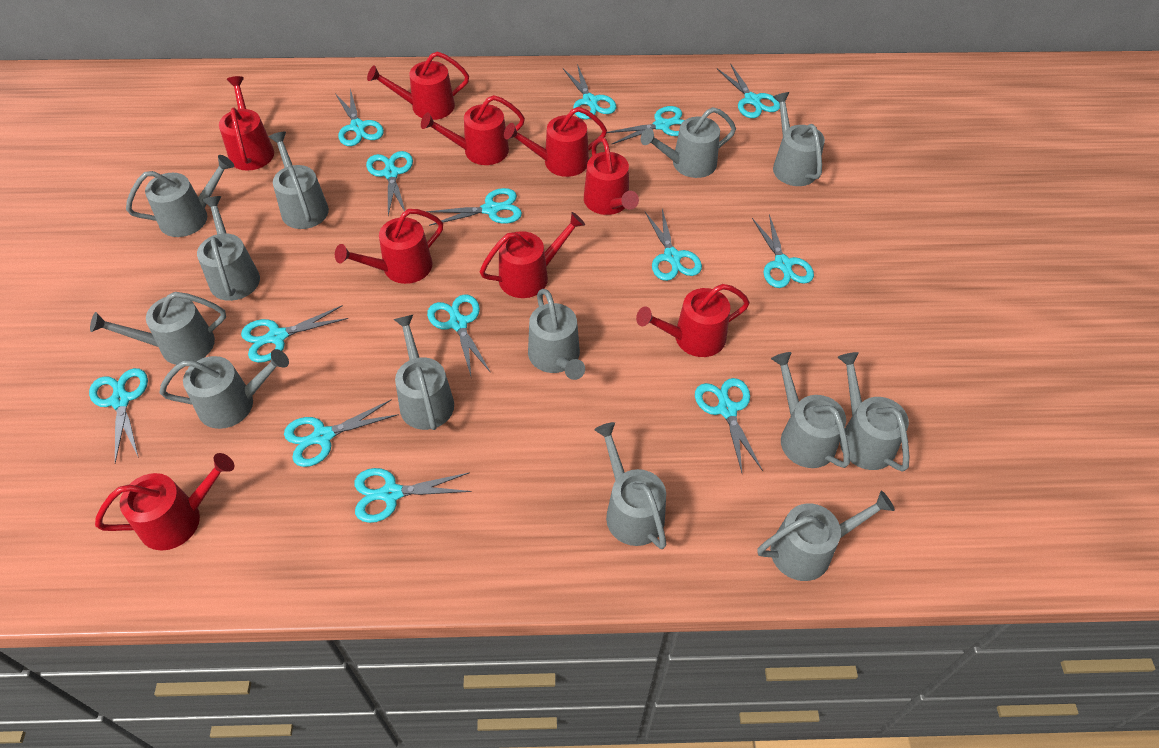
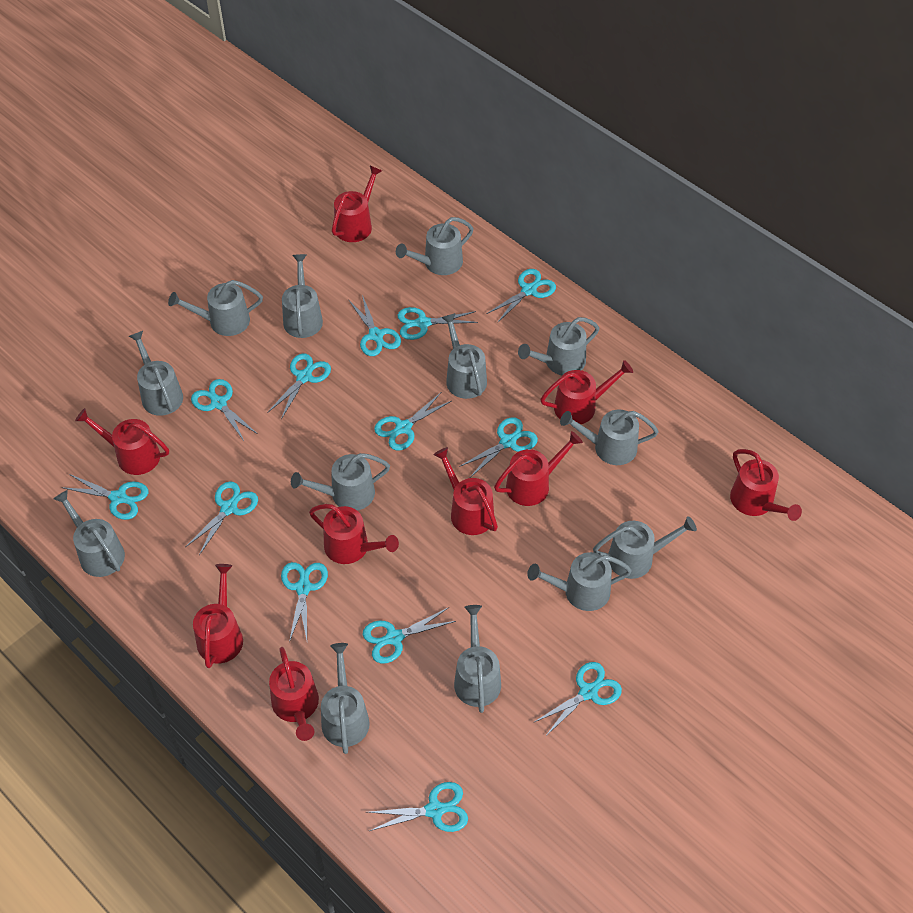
turquoise scissors: 14 -> 13

